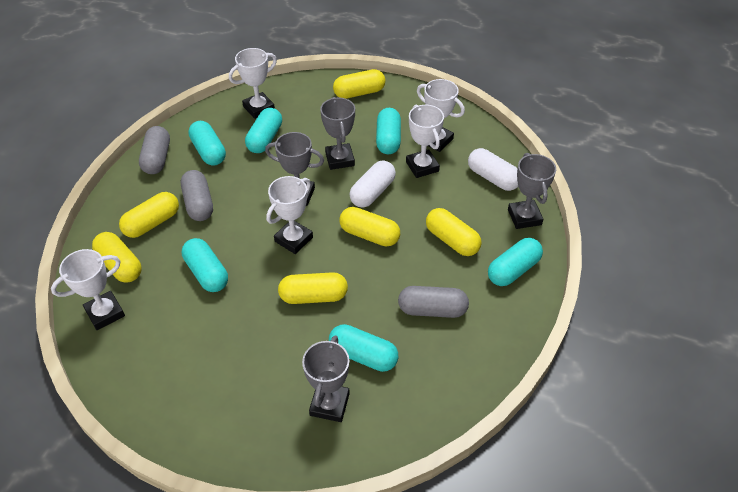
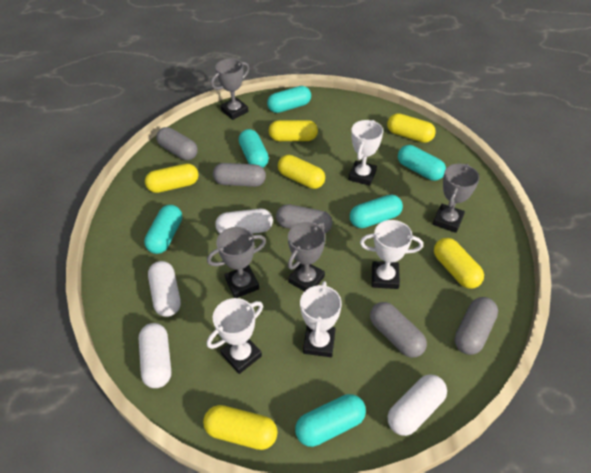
grey capsule: 3 -> 5
white capsule: 2 -> 4
white trophy: 5 -> 4

